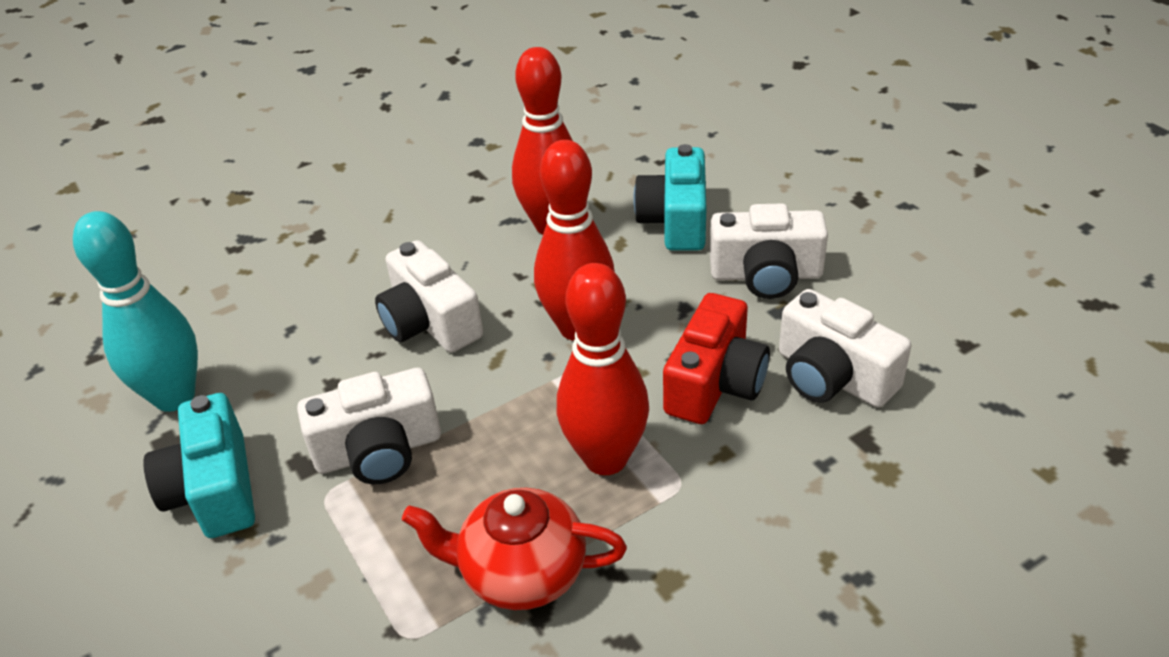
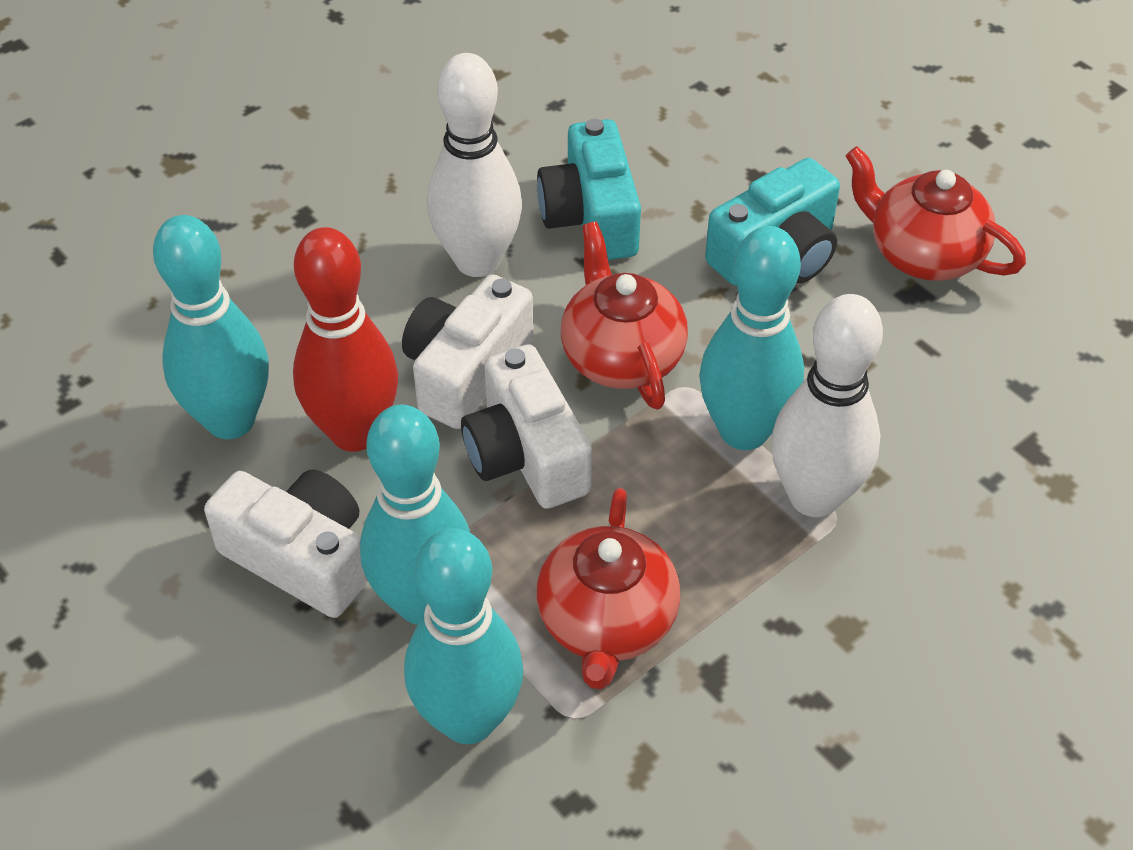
red bowling pin: 3 -> 1
red camera: 1 -> 0
red teapot: 1 -> 3
turquoise bowling pin: 1 -> 4
white bowling pin: 0 -> 2
white camera: 4 -> 3

